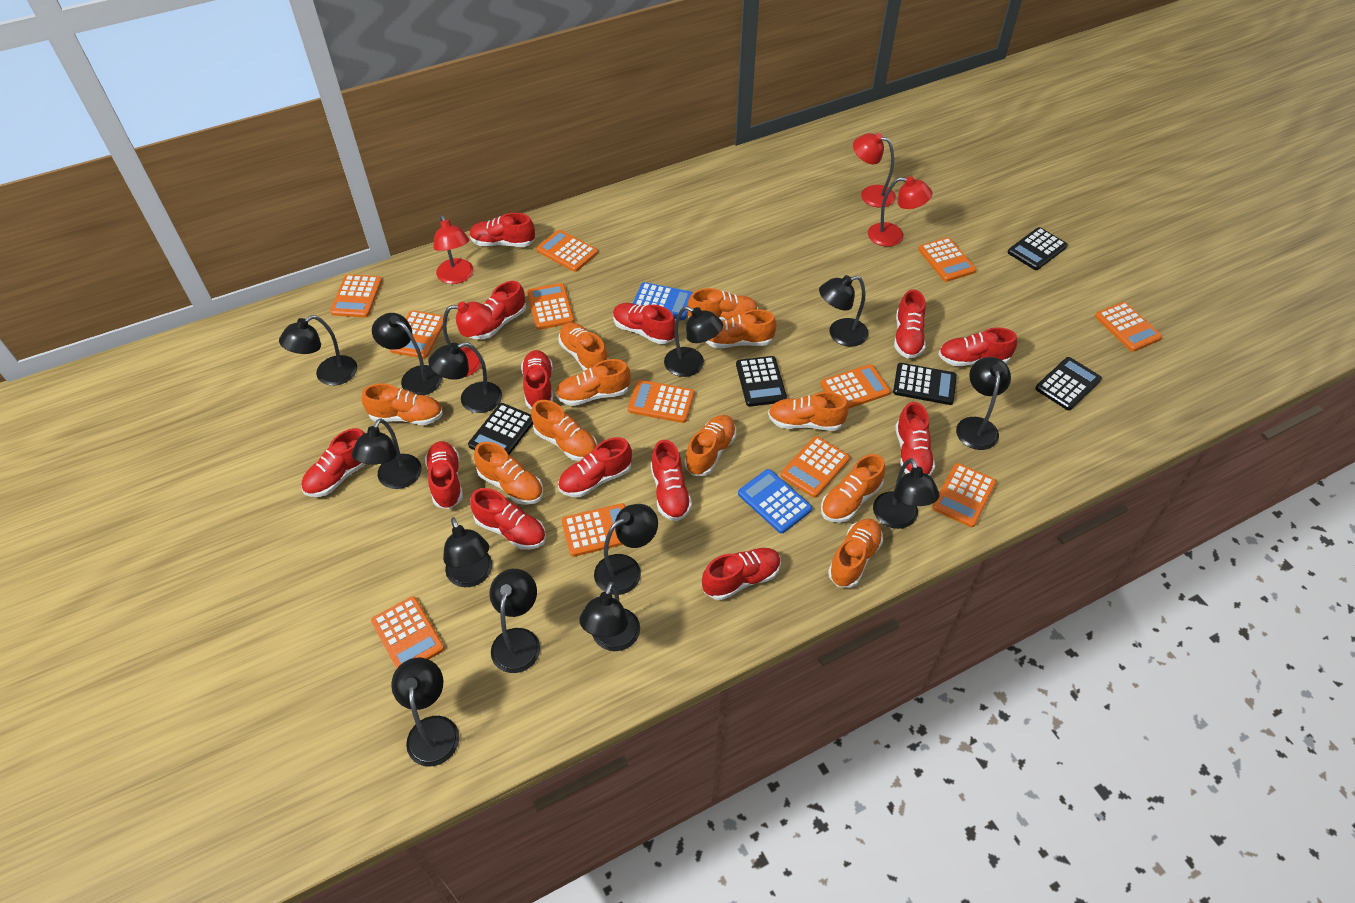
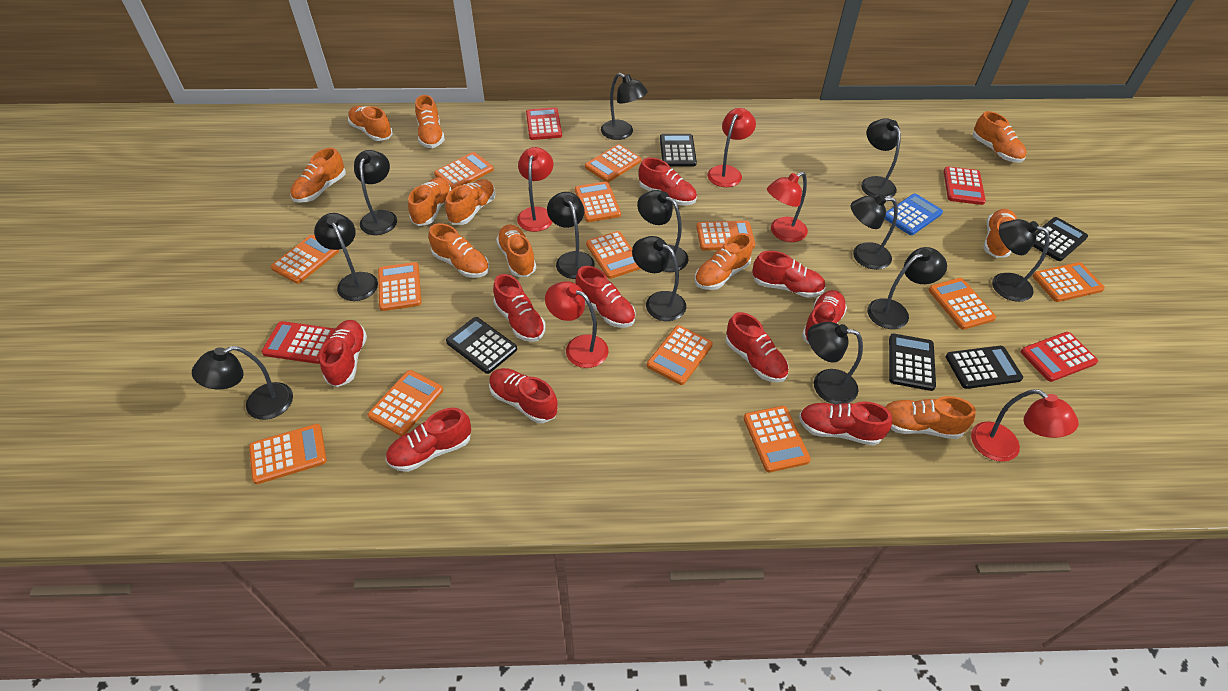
black lamp: 13 -> 12
blue calculator: 2 -> 1
orange calculator: 12 -> 13
red calculator: 0 -> 4
red lamp: 4 -> 5
red shoe: 13 -> 10

